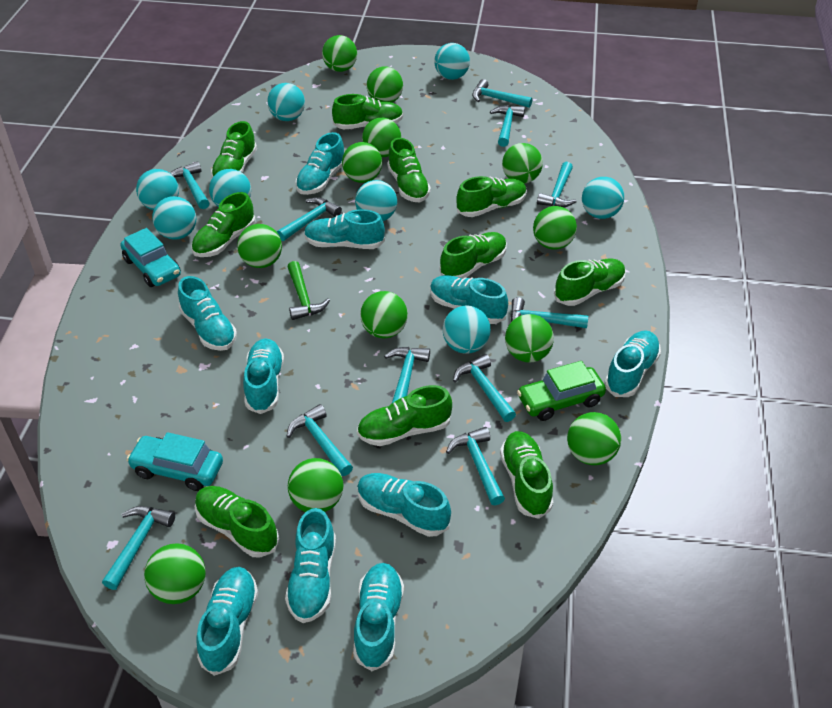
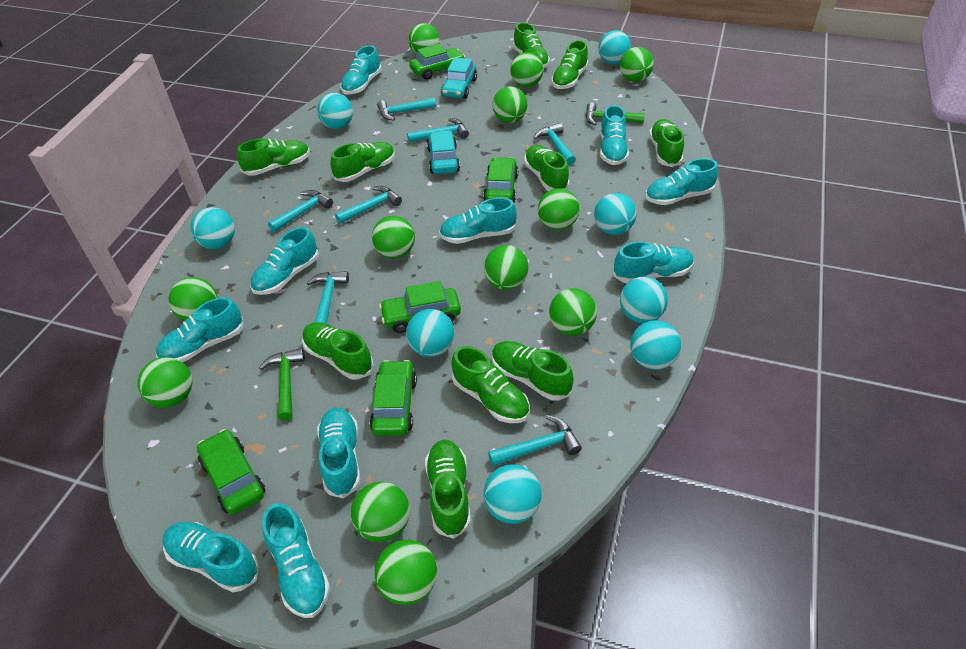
green car: 1 -> 5
green hammer: 1 -> 2
turquoise hammer: 11 -> 7

